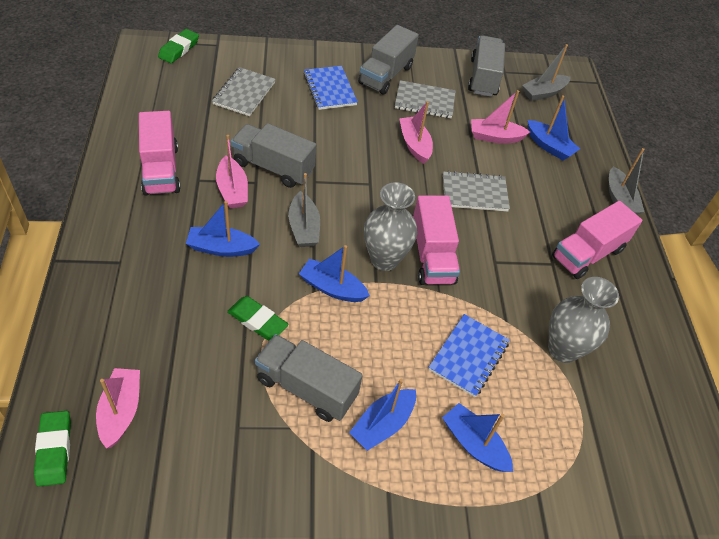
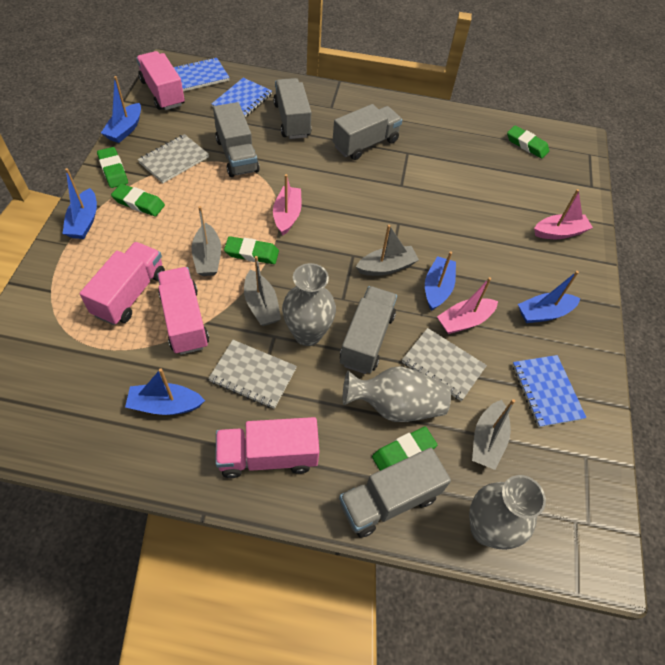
blue notebook: 2 -> 3
green eraser: 3 -> 5
grey boat: 3 -> 4
grey truck: 4 -> 5
grey vase: 2 -> 3
pink boat: 4 -> 3
pink truck: 3 -> 4

